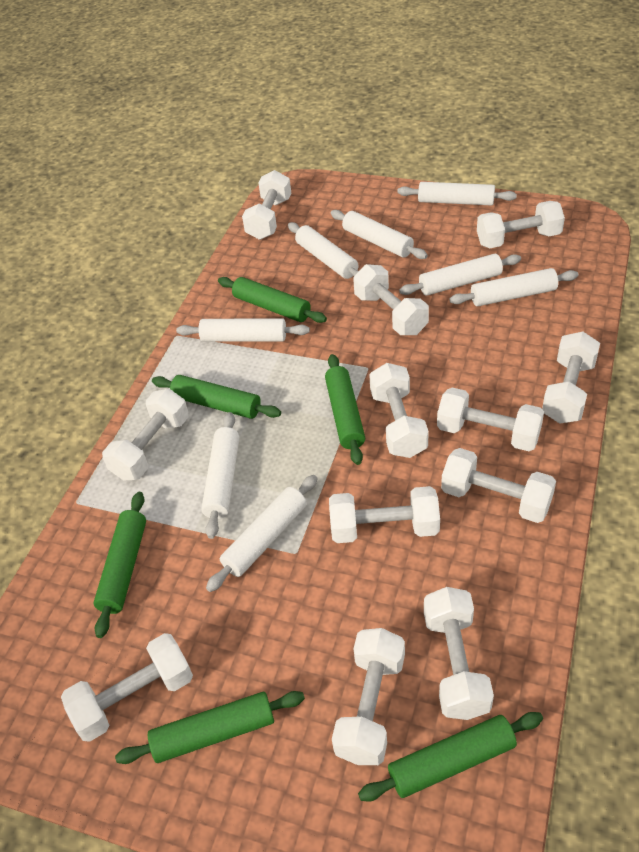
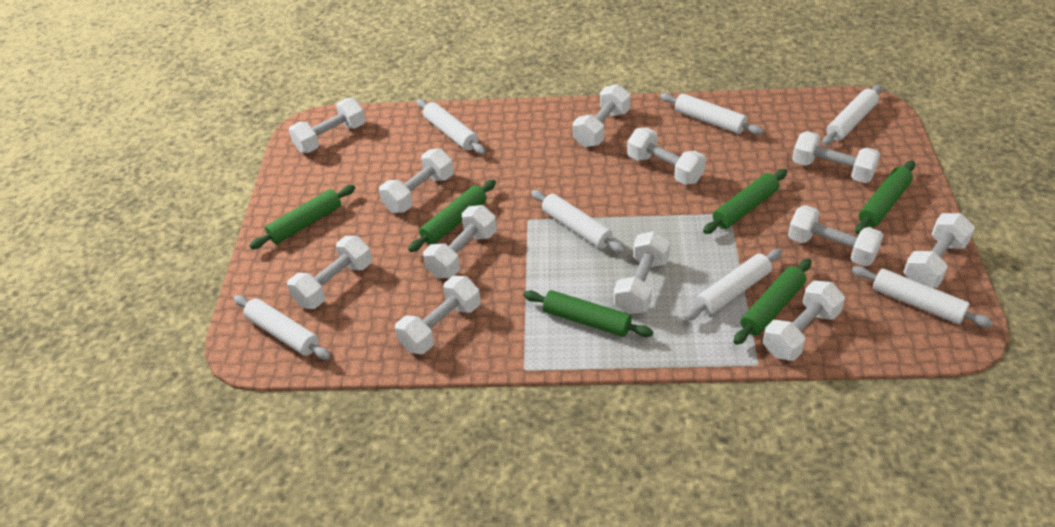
white rolling pin: 8 -> 7

